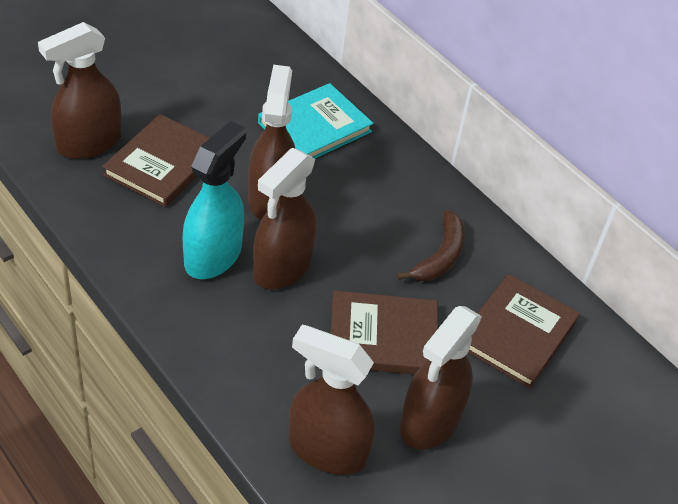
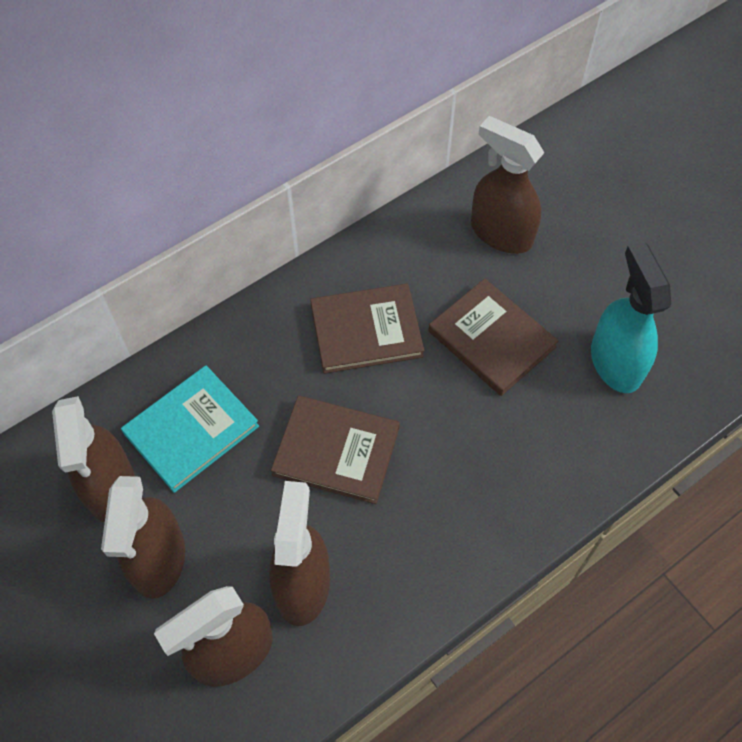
brown banana: 1 -> 0

